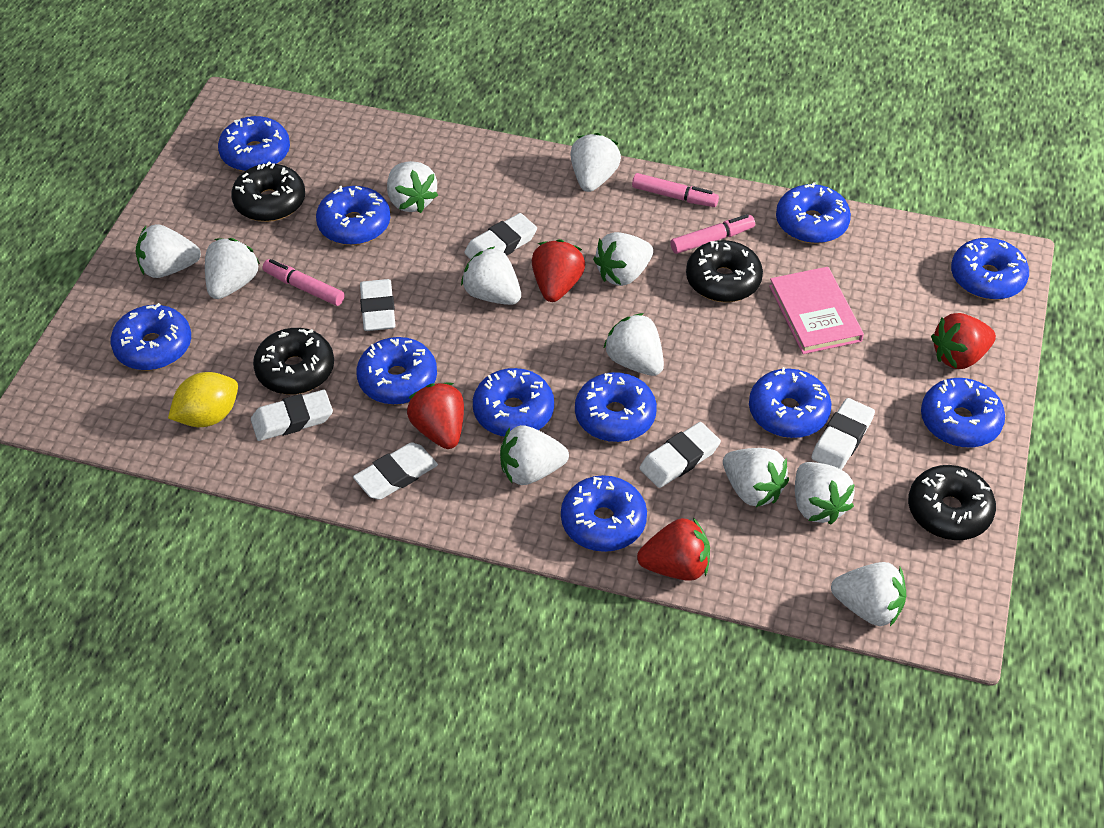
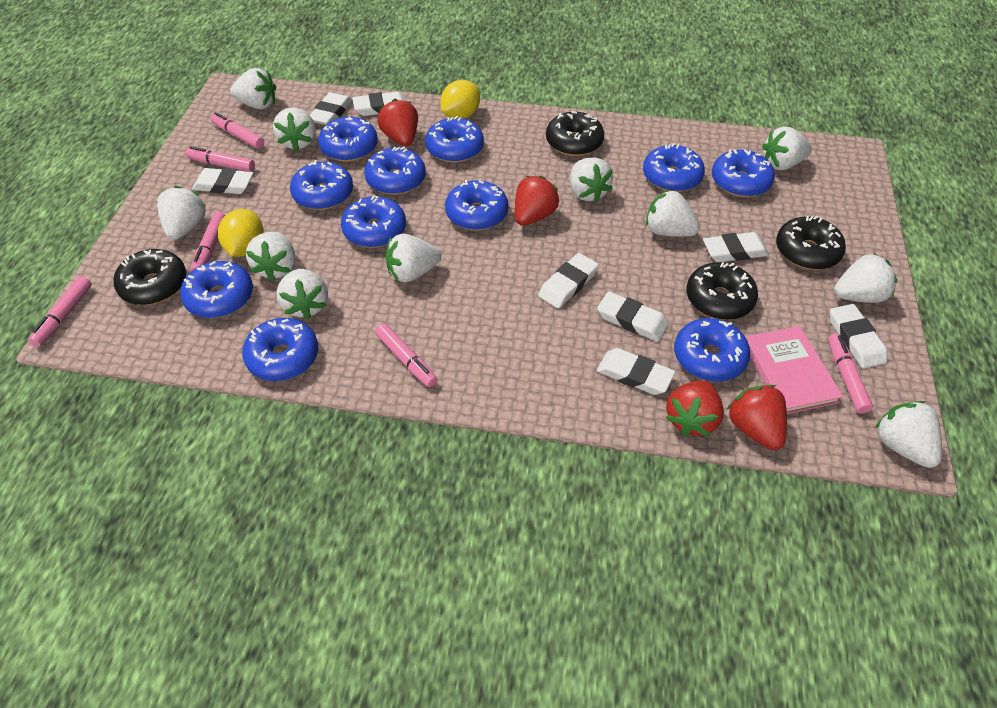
pink marker: 3 -> 6
white eraser: 6 -> 8
yellow lemon: 1 -> 2

